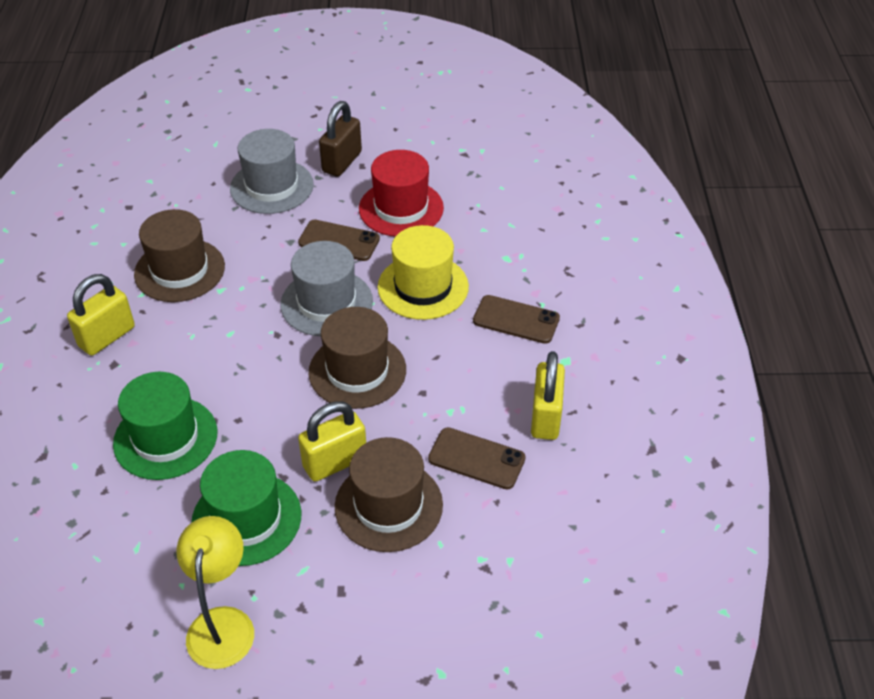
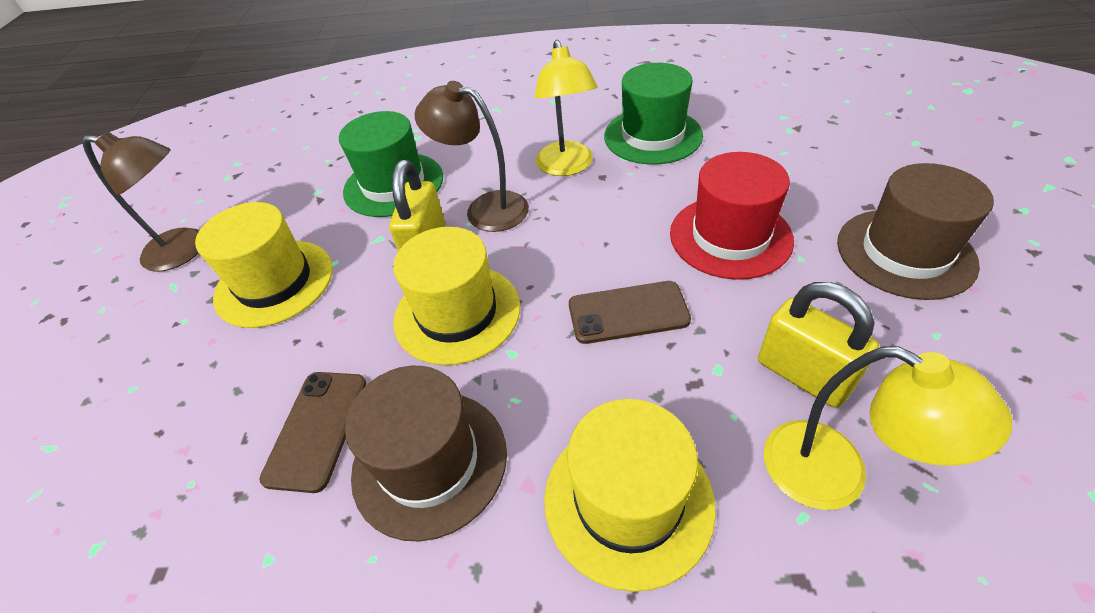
brown hat: 3 -> 2
brown lamp: 0 -> 2
brown padlock: 1 -> 0
brown phone: 3 -> 2
grey hat: 2 -> 0
yellow hat: 1 -> 3
yellow lamp: 1 -> 2
yellow padlock: 3 -> 2

